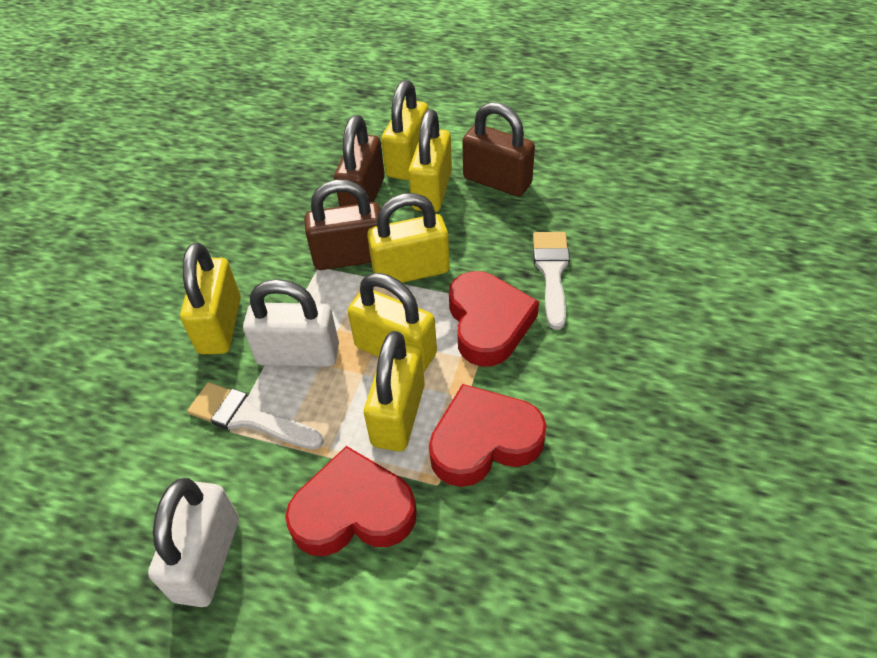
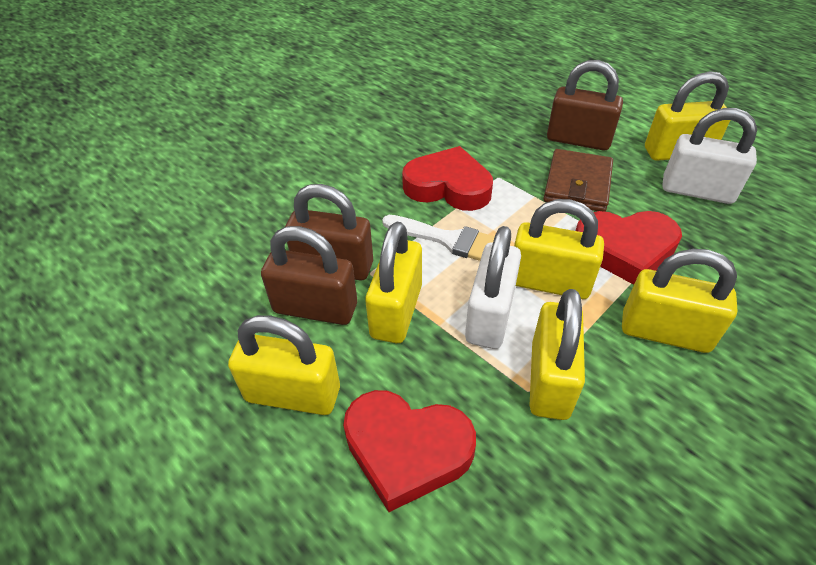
brown wallet: 0 -> 1
white brush: 2 -> 1

